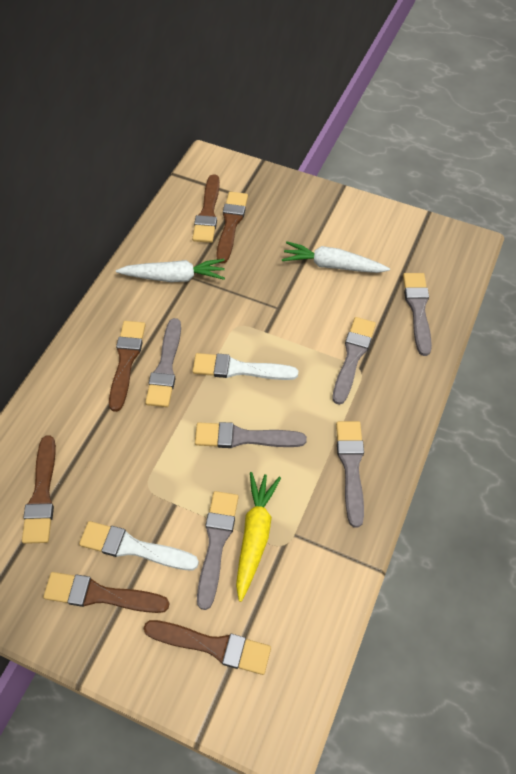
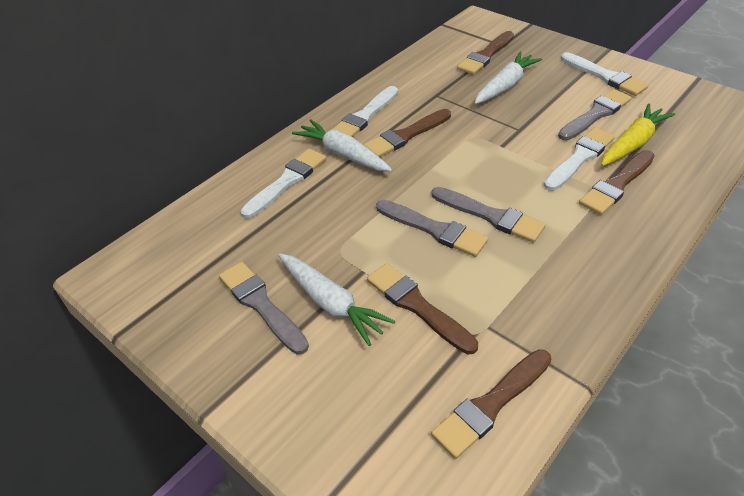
brown brush: 6 -> 5
grey brush: 6 -> 4
white brush: 2 -> 4
white carrot: 2 -> 3

